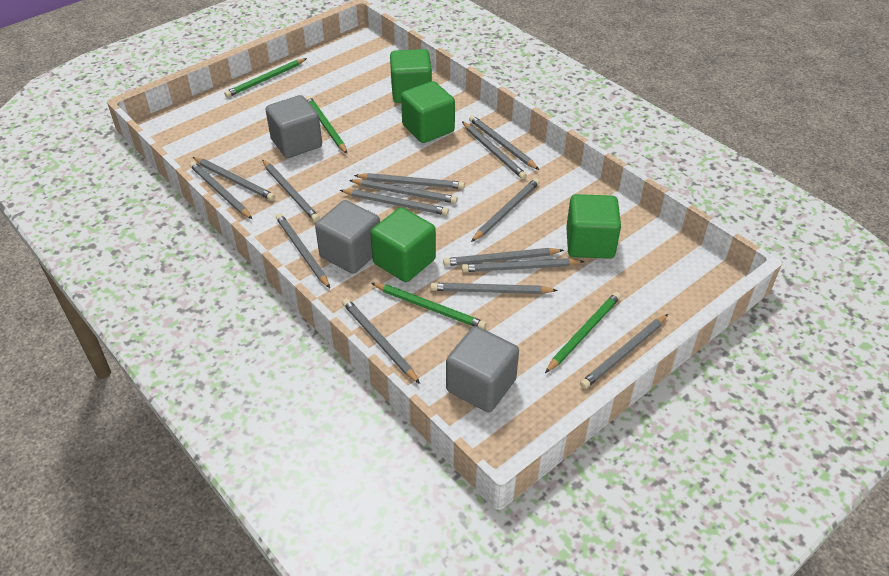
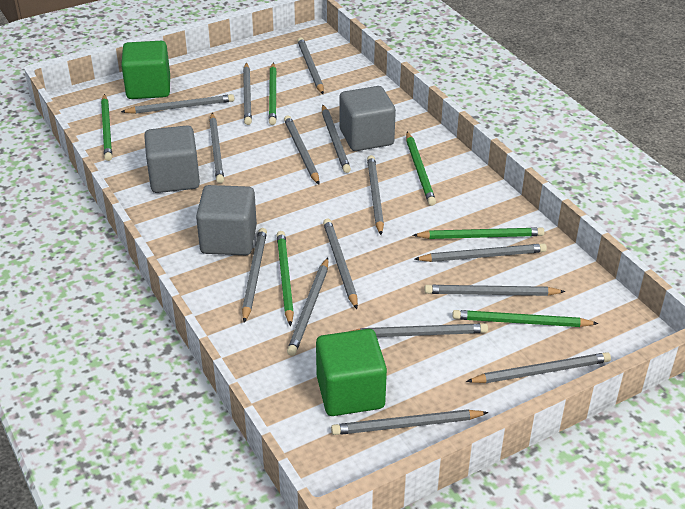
green cube: 4 -> 2
green pencil: 4 -> 6

